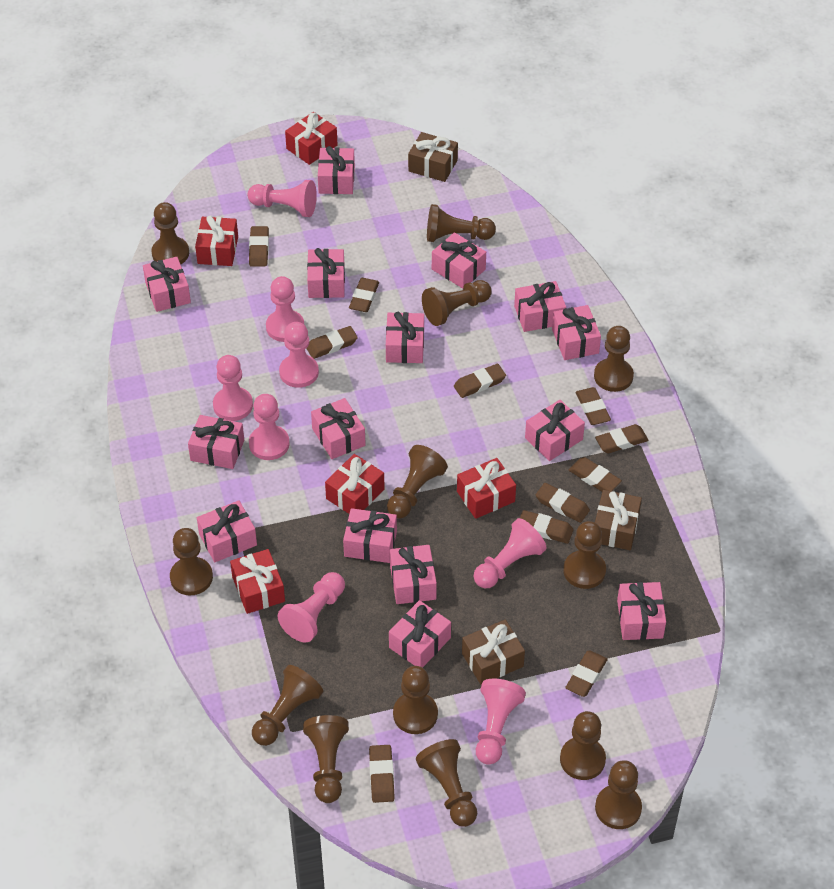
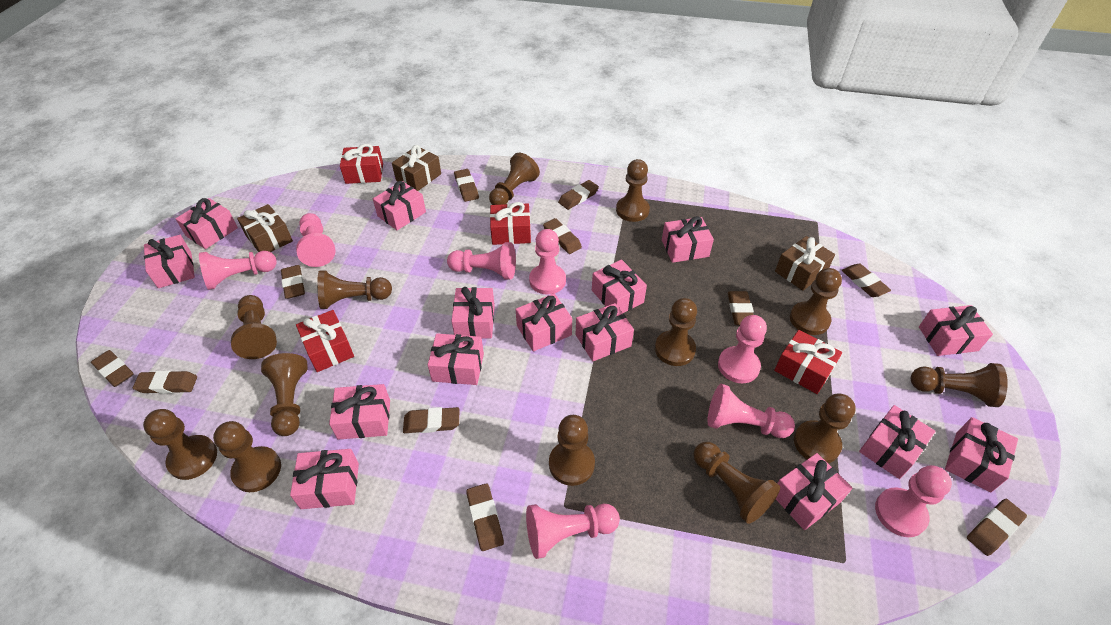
red gift: 5 -> 4

